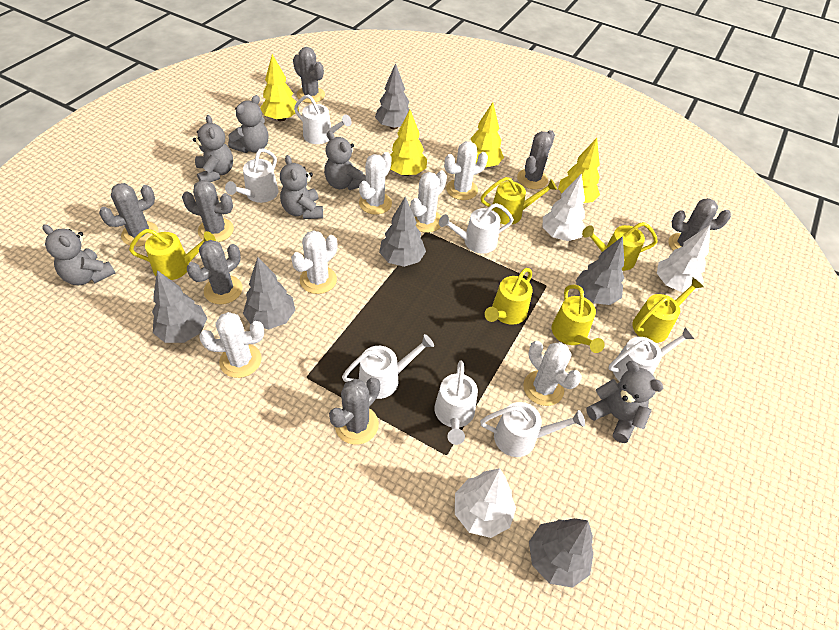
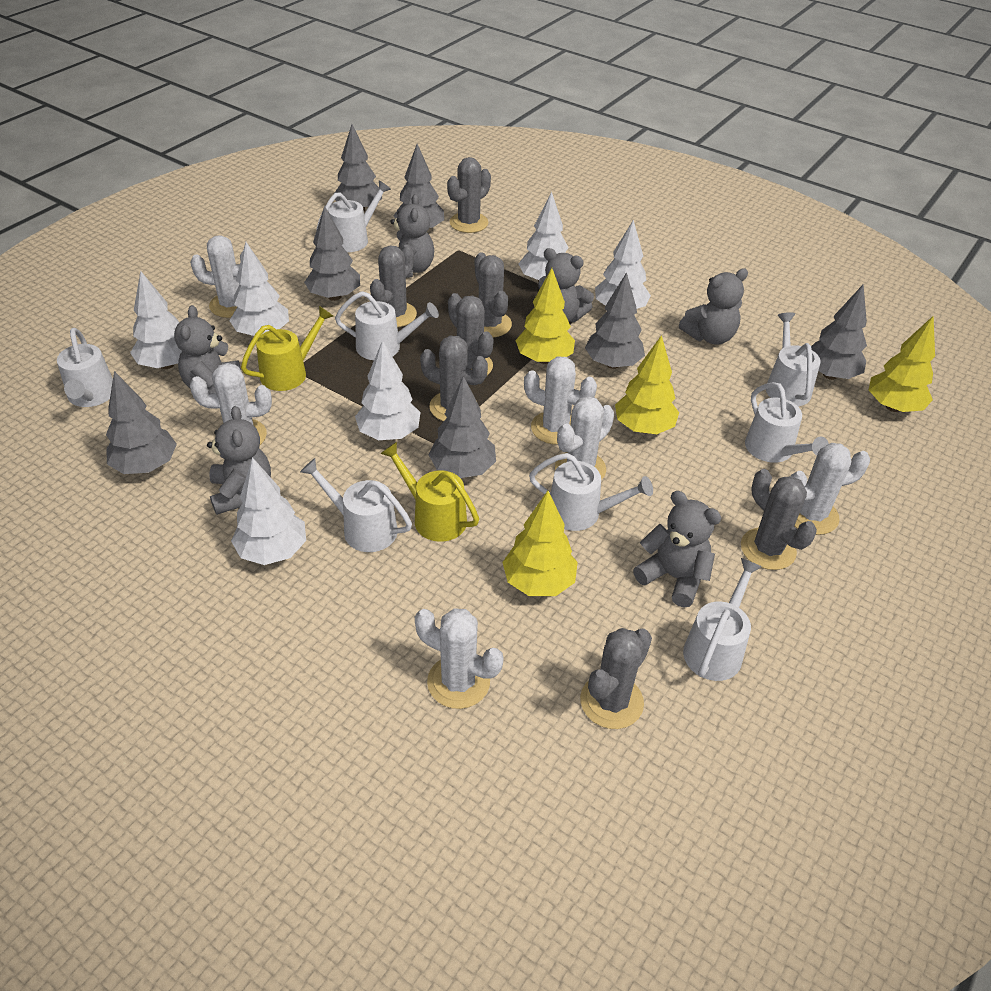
grey tree: 6 -> 7
white tree: 3 -> 6
white watering can: 7 -> 8
yellow watering can: 6 -> 2

